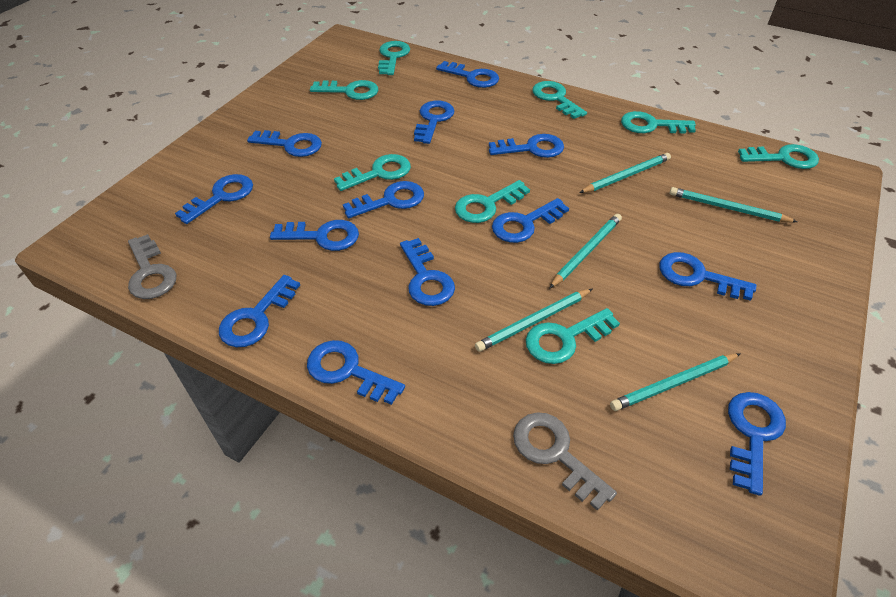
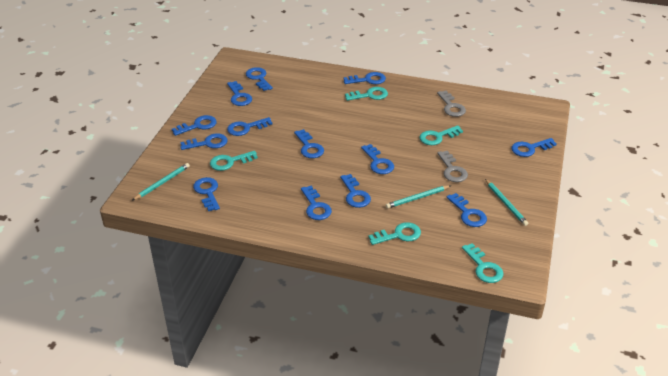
turquoise key: 8 -> 5
turquoise pencil: 5 -> 3

